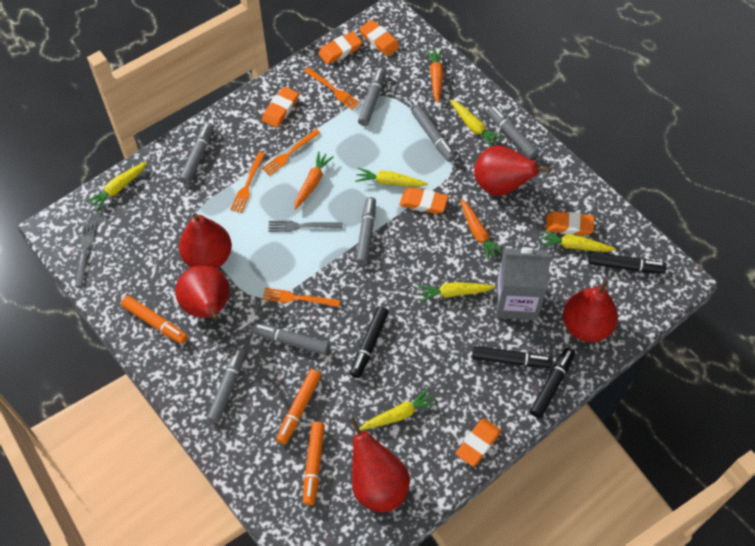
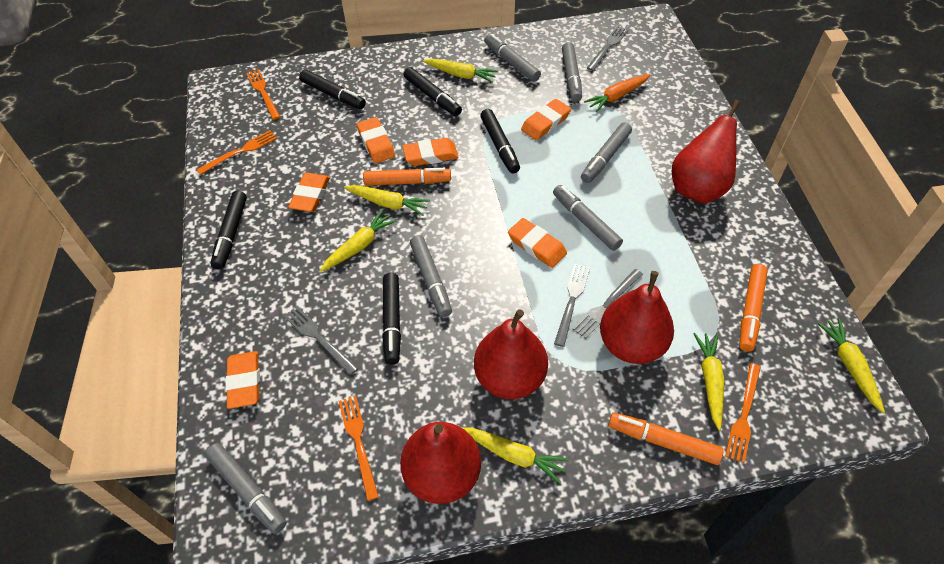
black marker: 4 -> 5
grey carton: 1 -> 0
grey fork: 2 -> 4
grey marker: 7 -> 6
orange carrot: 3 -> 1
red pear: 5 -> 4

